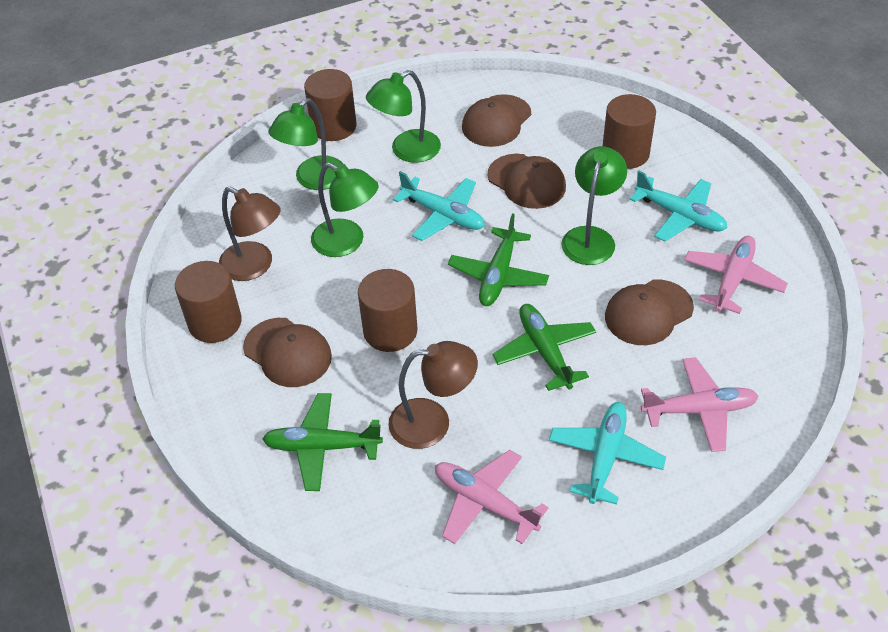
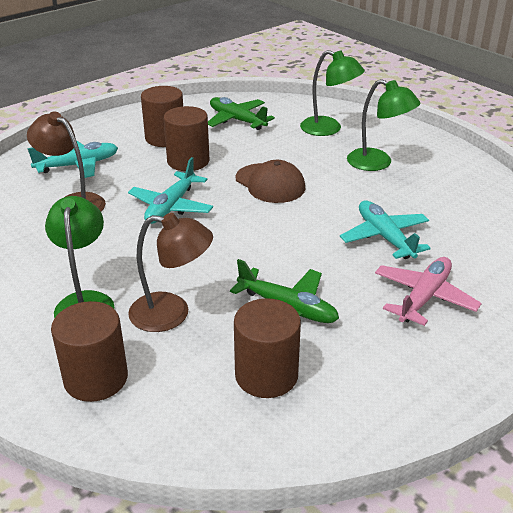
brown cap: 4 -> 1
green lamp: 4 -> 3
green plane: 3 -> 2
pink plane: 3 -> 1

